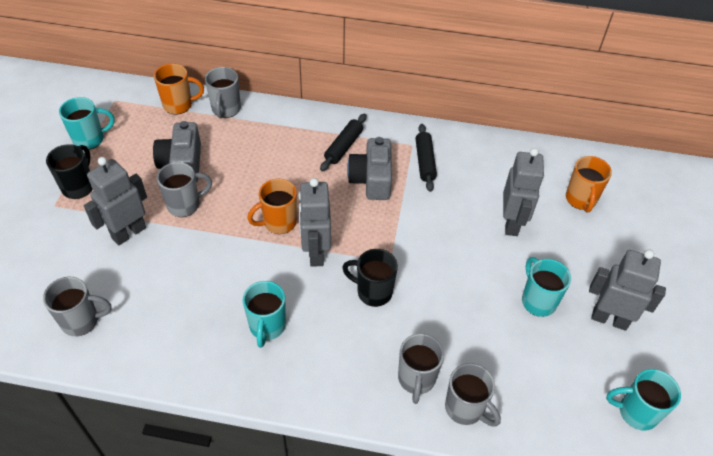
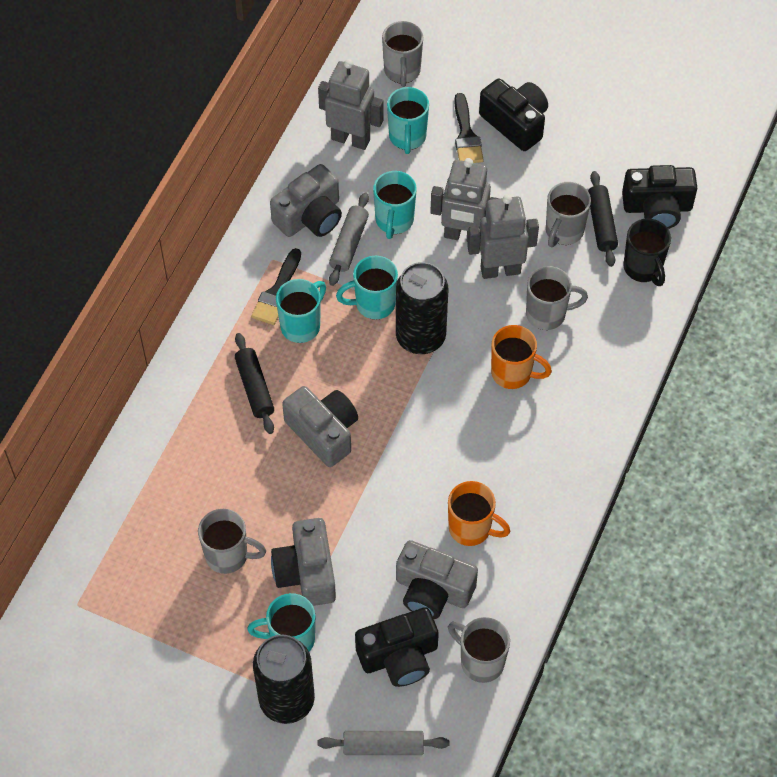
black brush: 0 -> 2
black camera: 0 -> 3
black can: 0 -> 2
black mug: 2 -> 1
grey camera: 2 -> 4
grey robot: 4 -> 3
grey rolling pin: 0 -> 2
orange mug: 3 -> 2
turquoise mug: 4 -> 5

